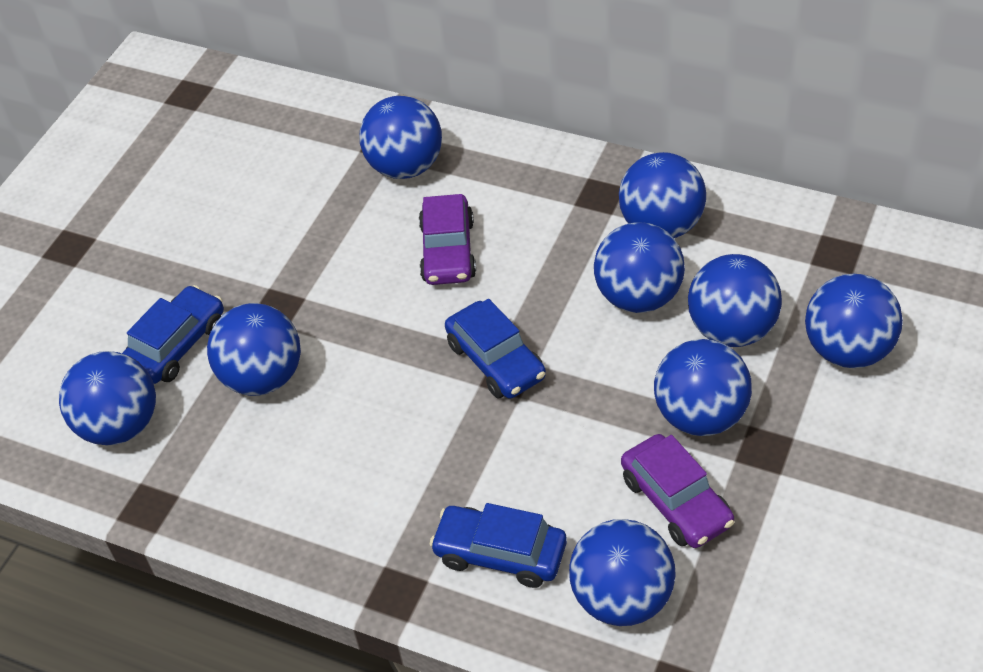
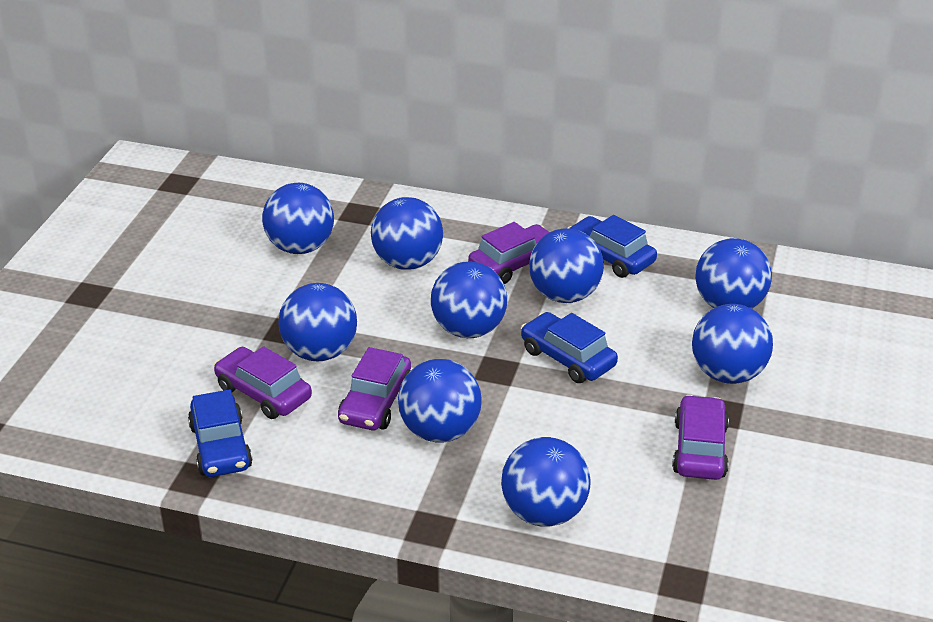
purple car: 2 -> 4

